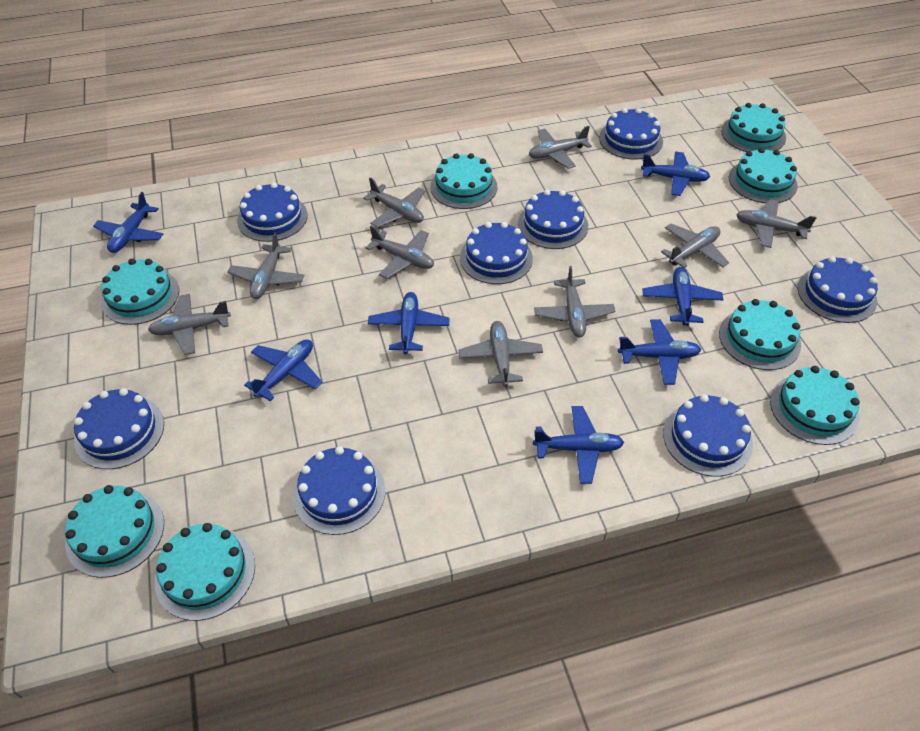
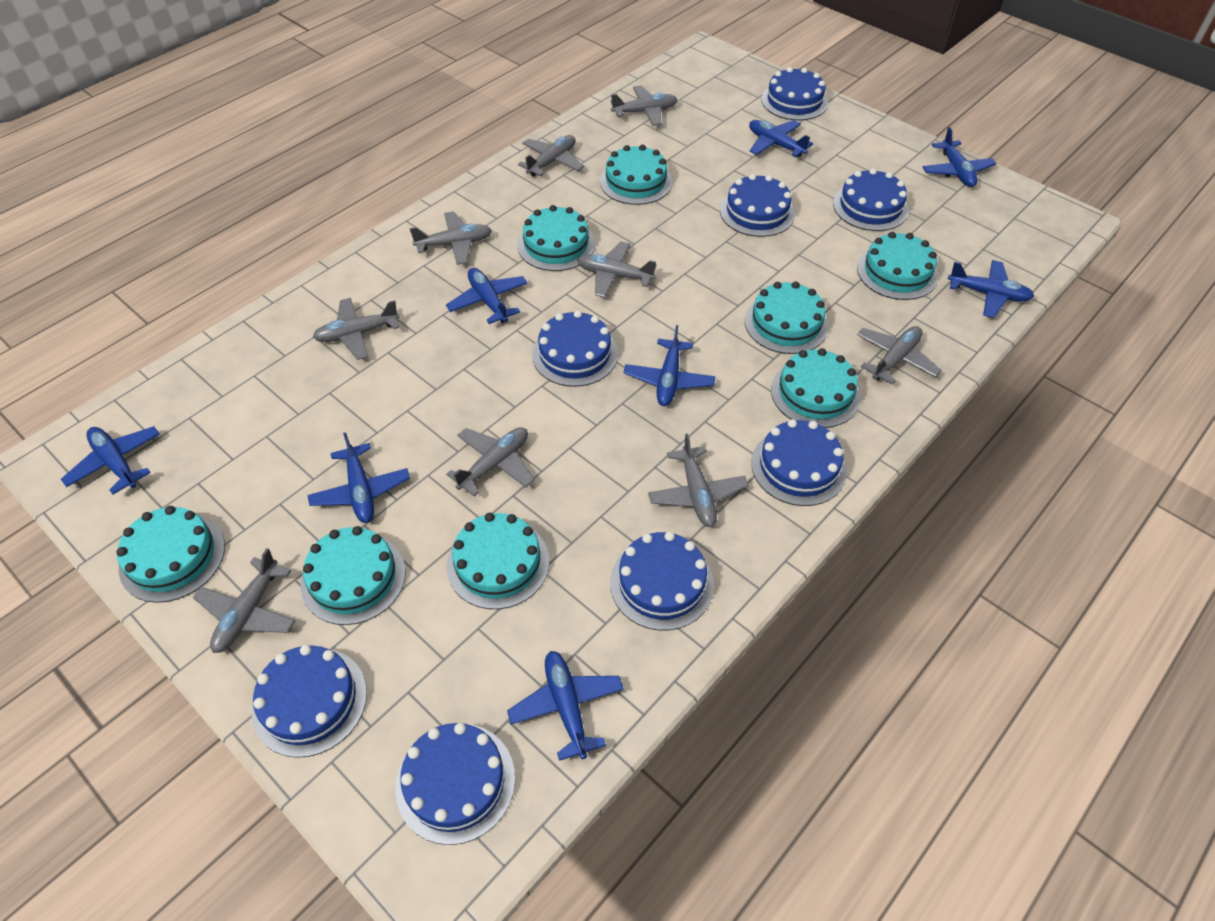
blue plane: 7 -> 8

